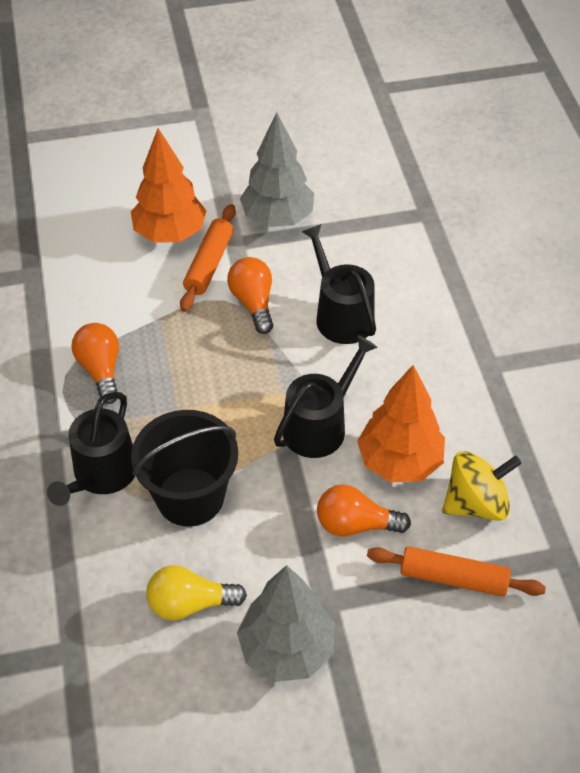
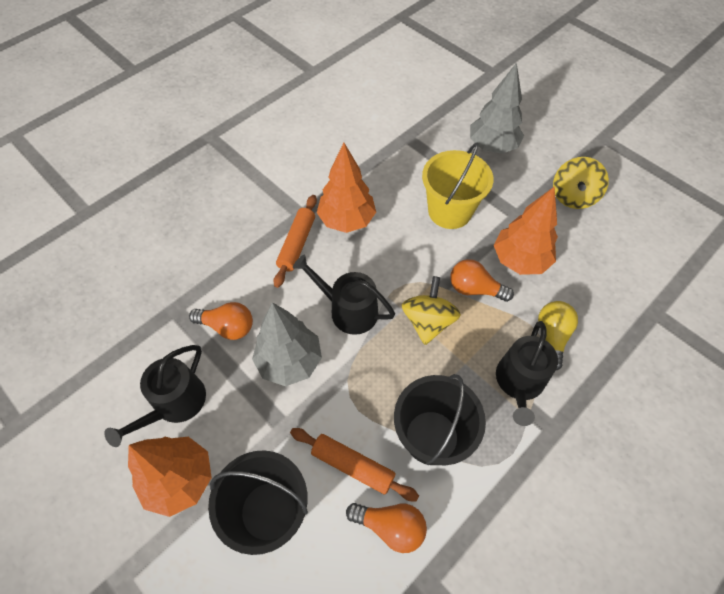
black bucket: 1 -> 2
orange tree: 2 -> 3
yellow bucket: 0 -> 1
yellow spinning top: 1 -> 2

